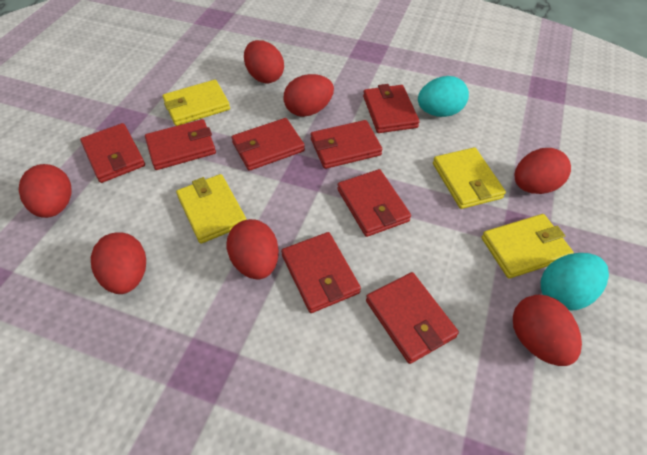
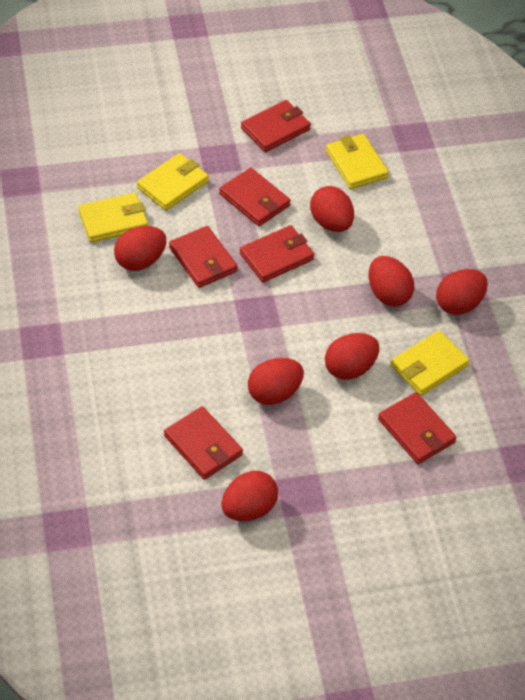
red wallet: 8 -> 6
turquoise egg: 2 -> 0

